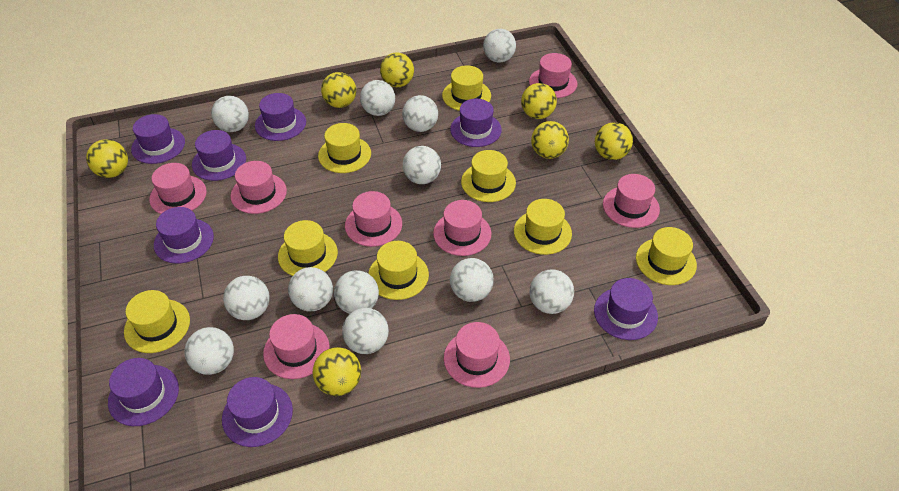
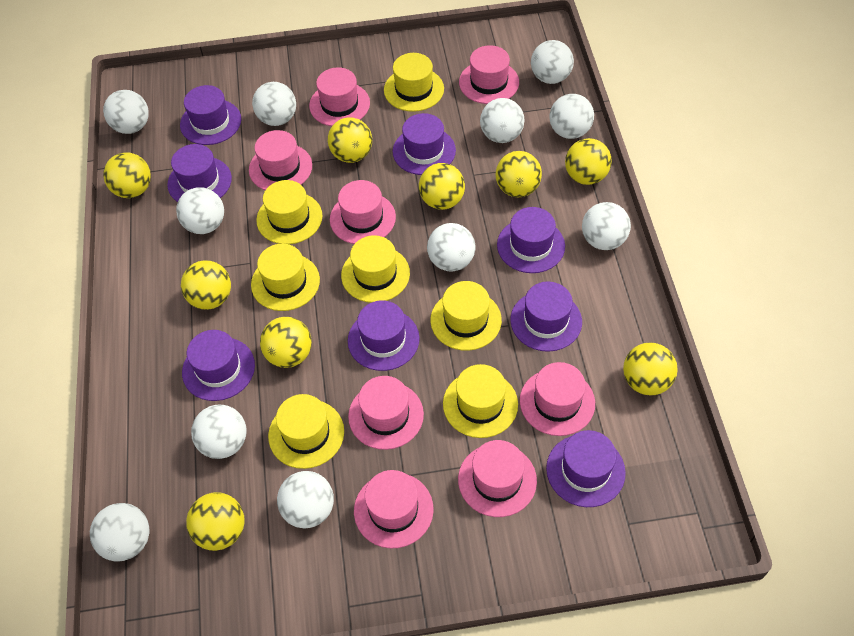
white ball: 12 -> 11
yellow ball: 7 -> 9
yellow hat: 8 -> 7

